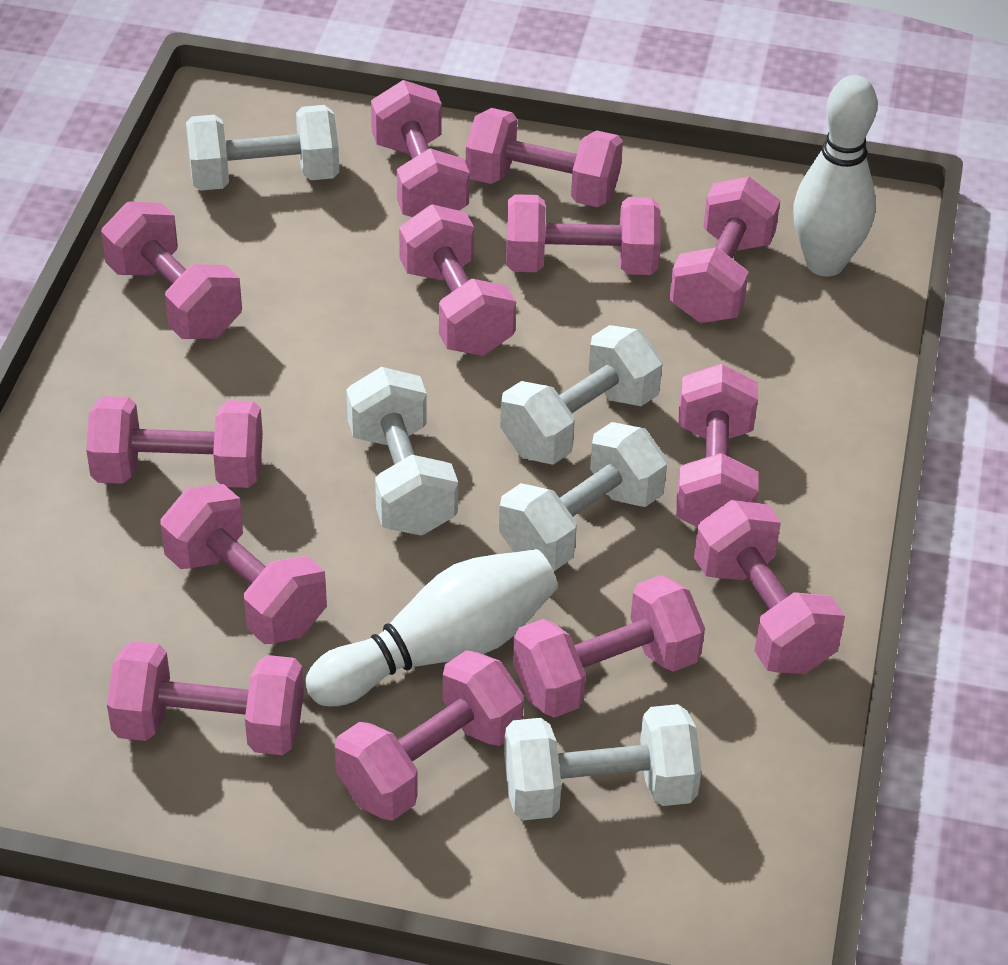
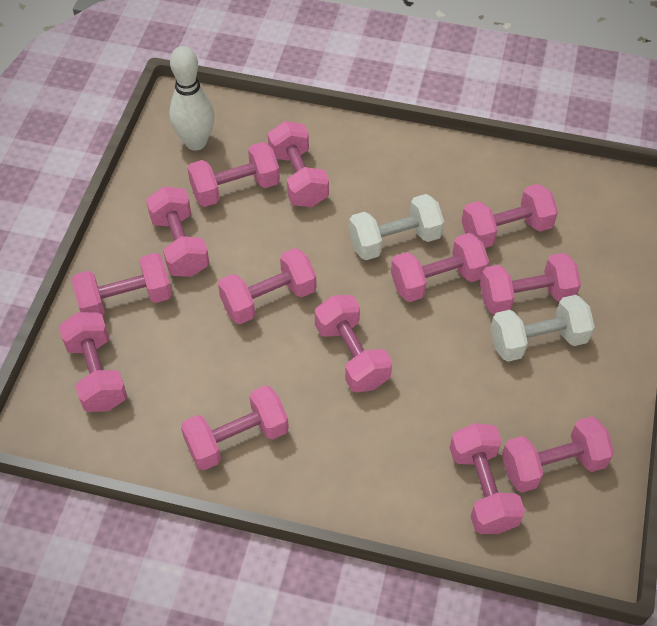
white bowling pin: 2 -> 1
white dumbbell: 5 -> 2

